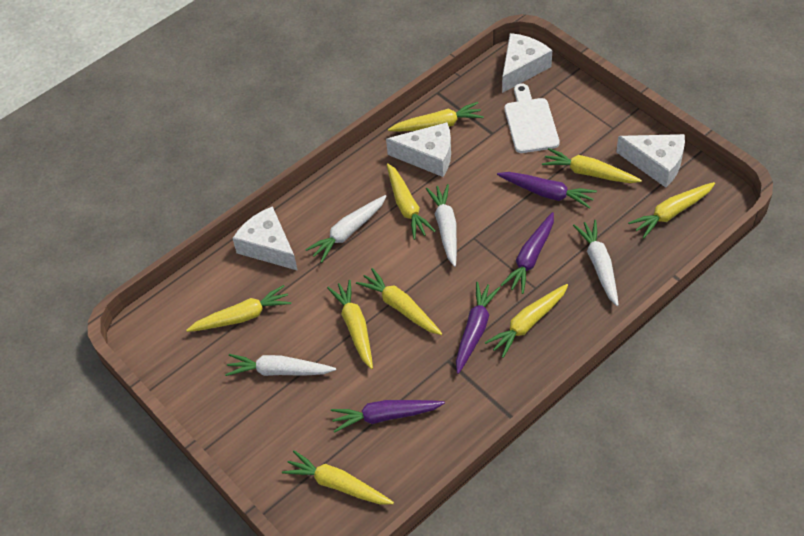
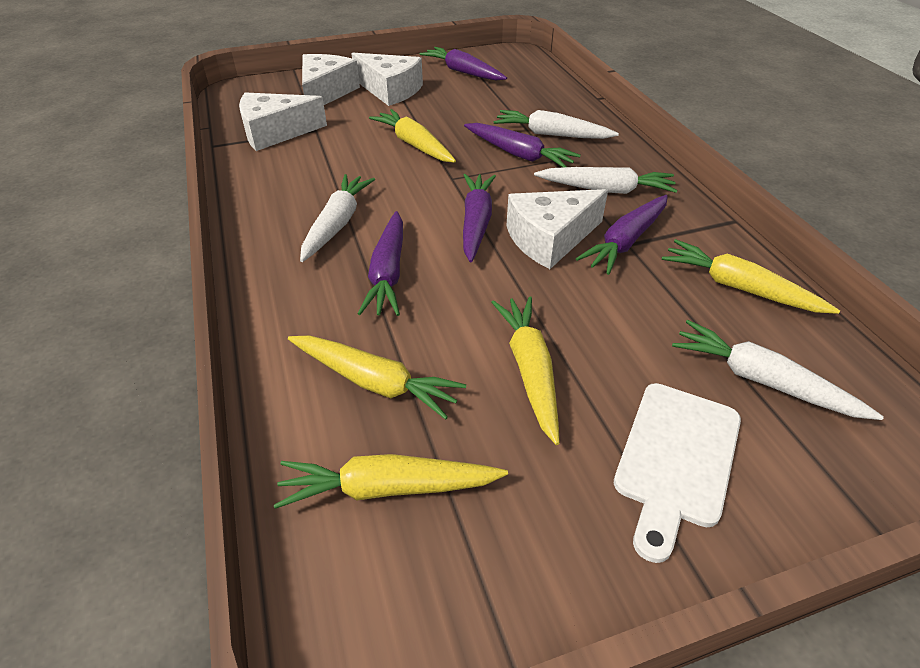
purple carrot: 4 -> 5
yellow carrot: 9 -> 5

